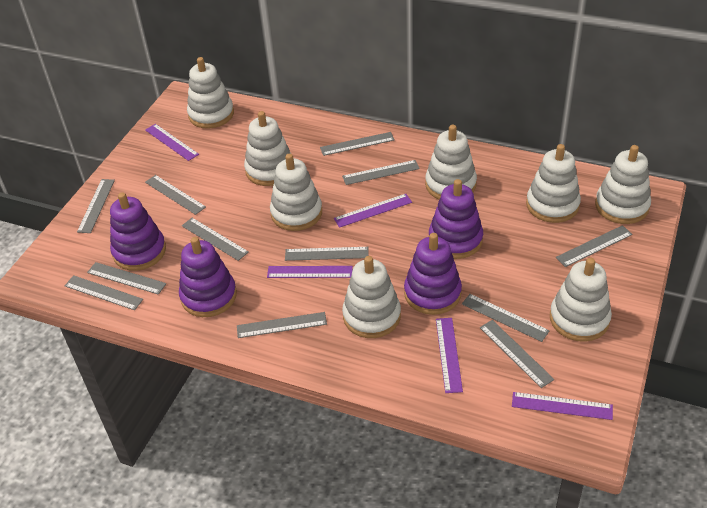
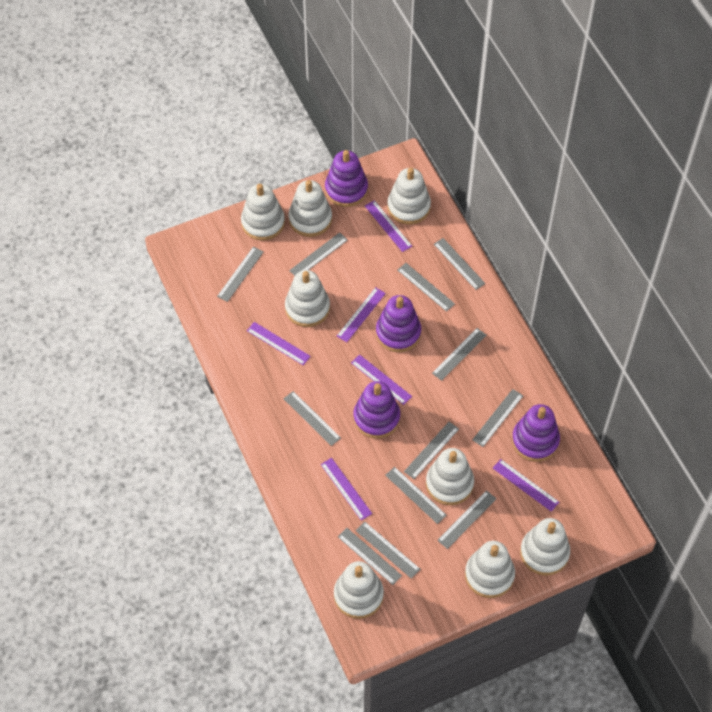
purple ruler: 5 -> 6

